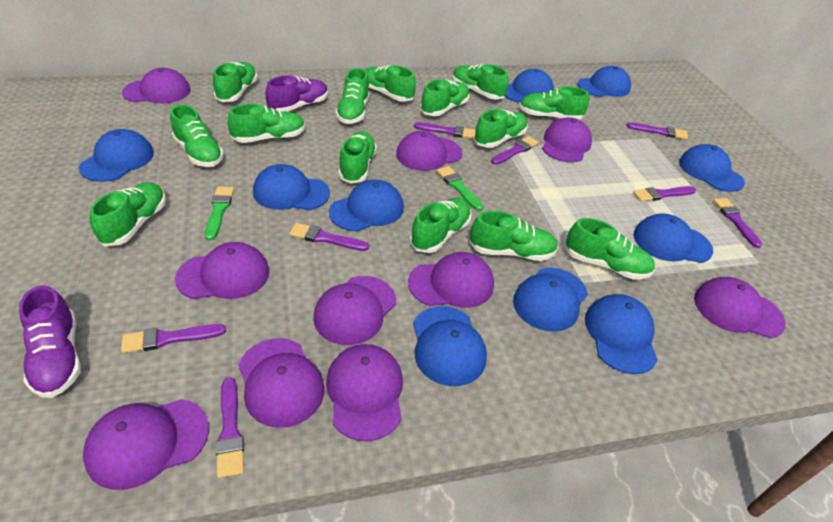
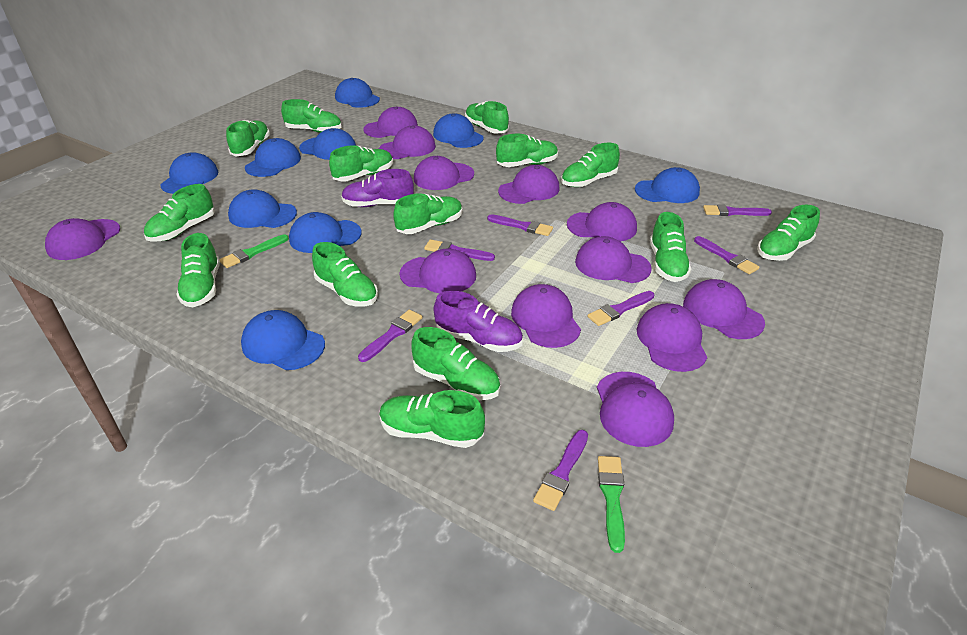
blue cap: 10 -> 9
purple brush: 8 -> 7
purple cap: 10 -> 12

